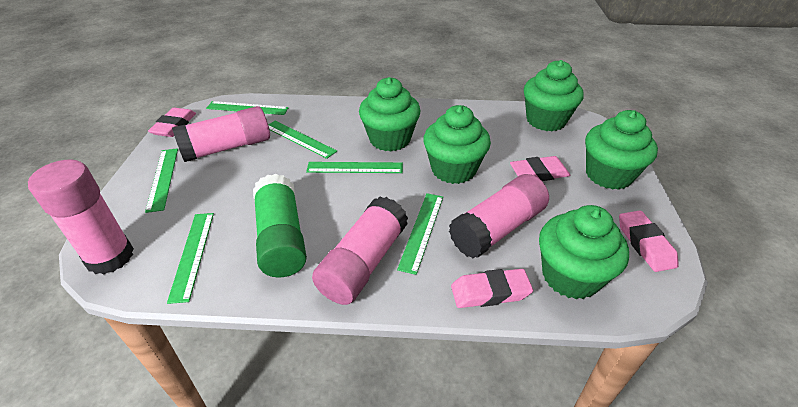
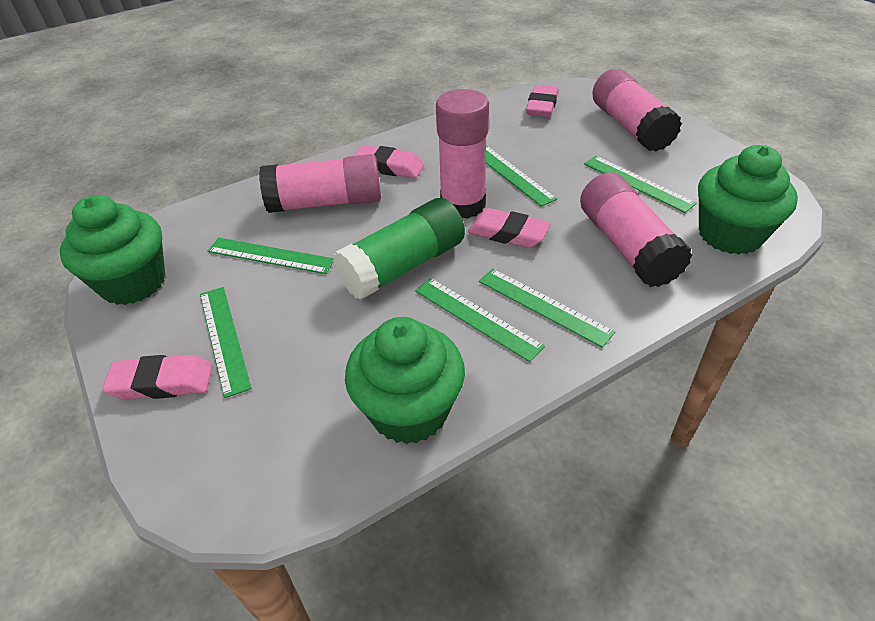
green cupcake: 5 -> 3

